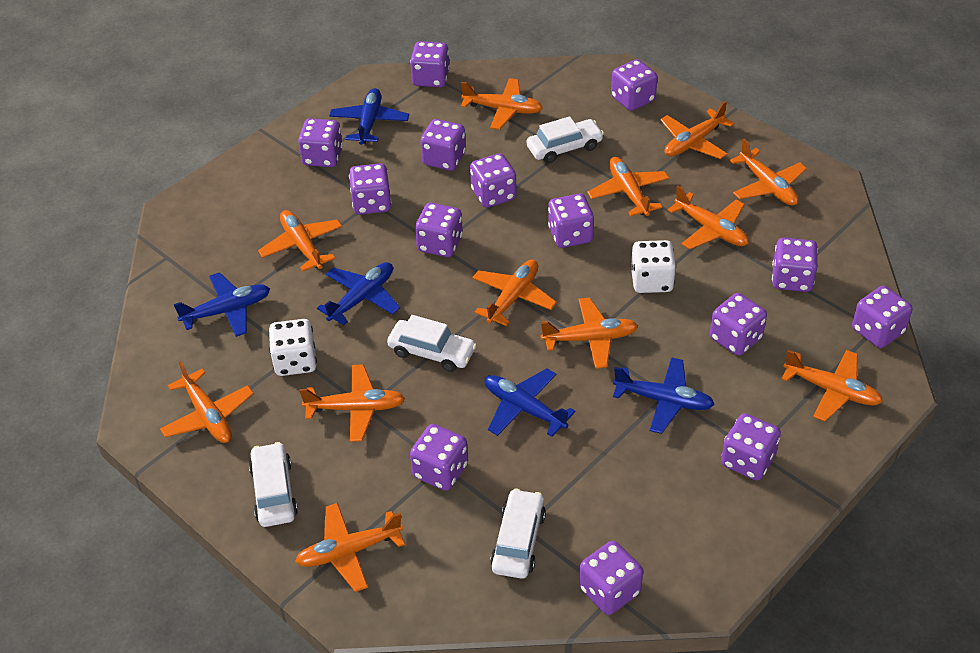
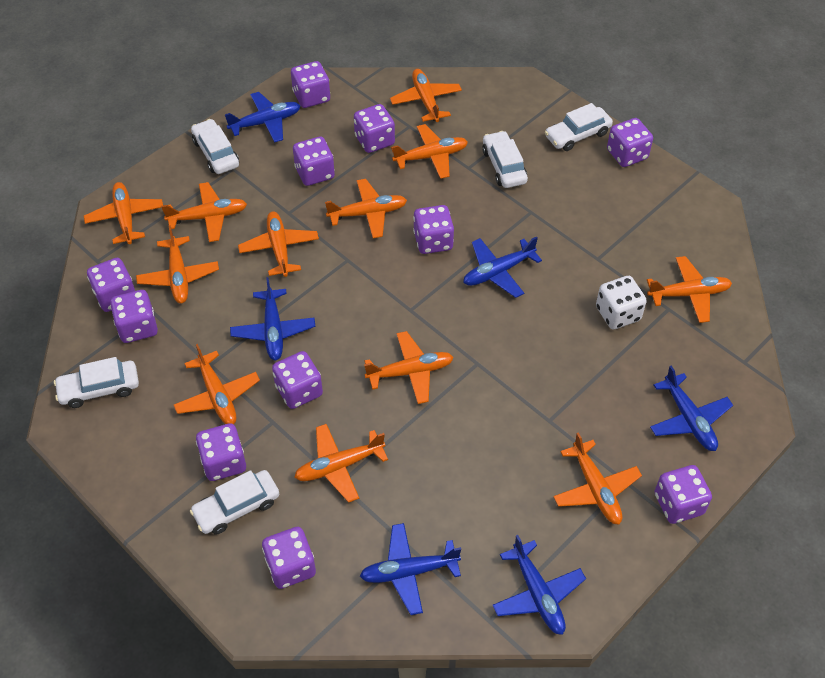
blue plane: 5 -> 6
purple dice: 14 -> 11
white car: 4 -> 5
white dice: 2 -> 1

